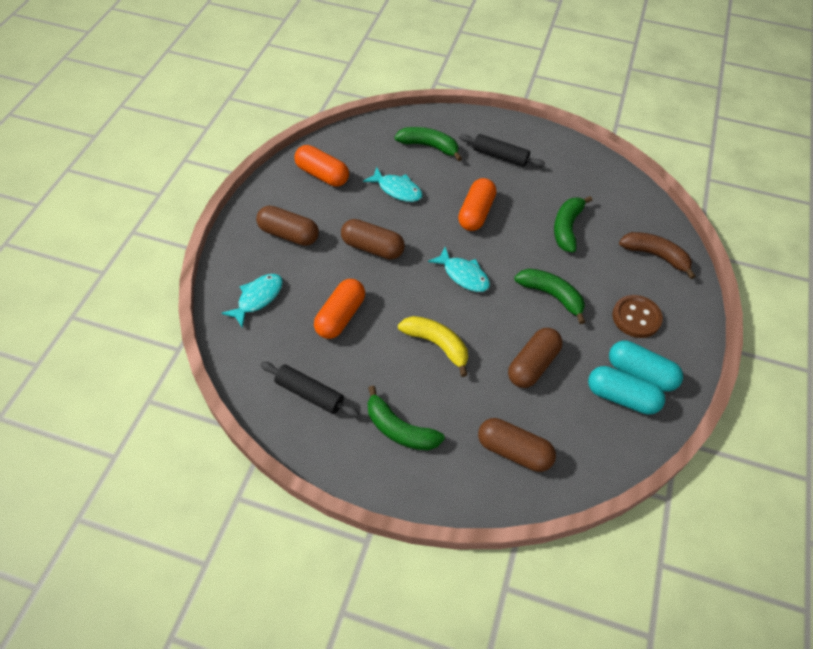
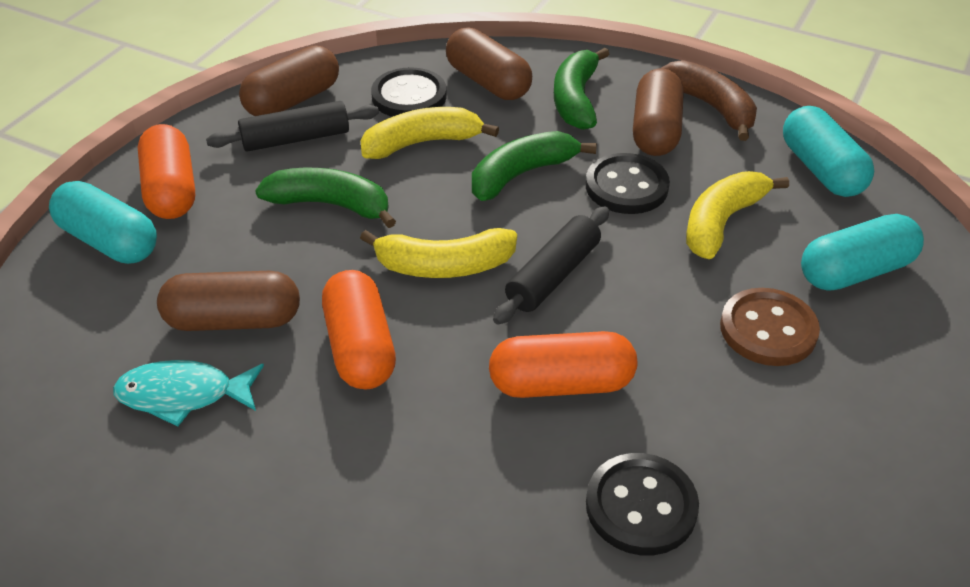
black button: 0 -> 3
green banana: 4 -> 3
turquoise capsule: 2 -> 3
turquoise fish: 3 -> 1
yellow banana: 1 -> 3

